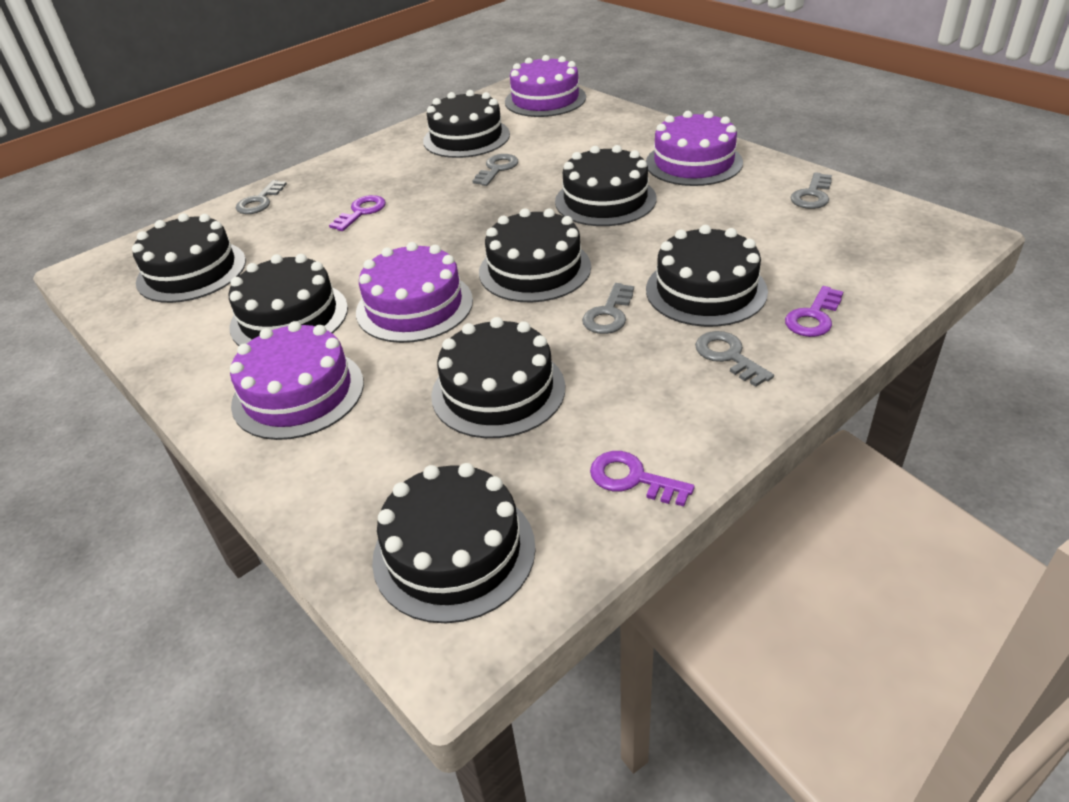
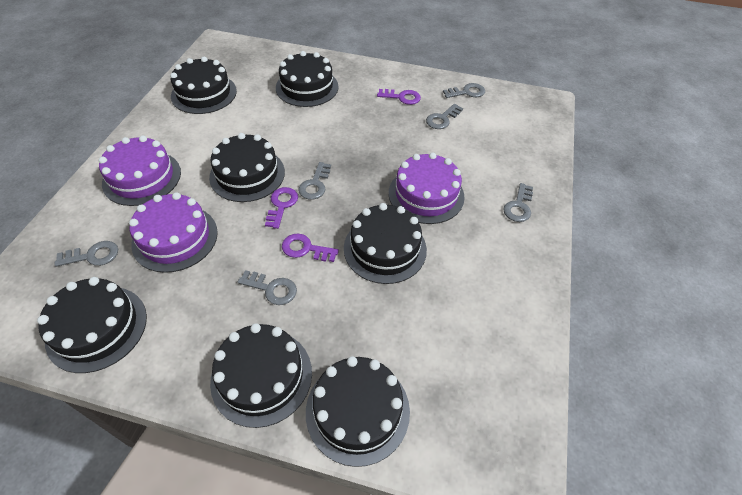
black cake: 8 -> 7
grey key: 5 -> 6
purple cake: 4 -> 3

